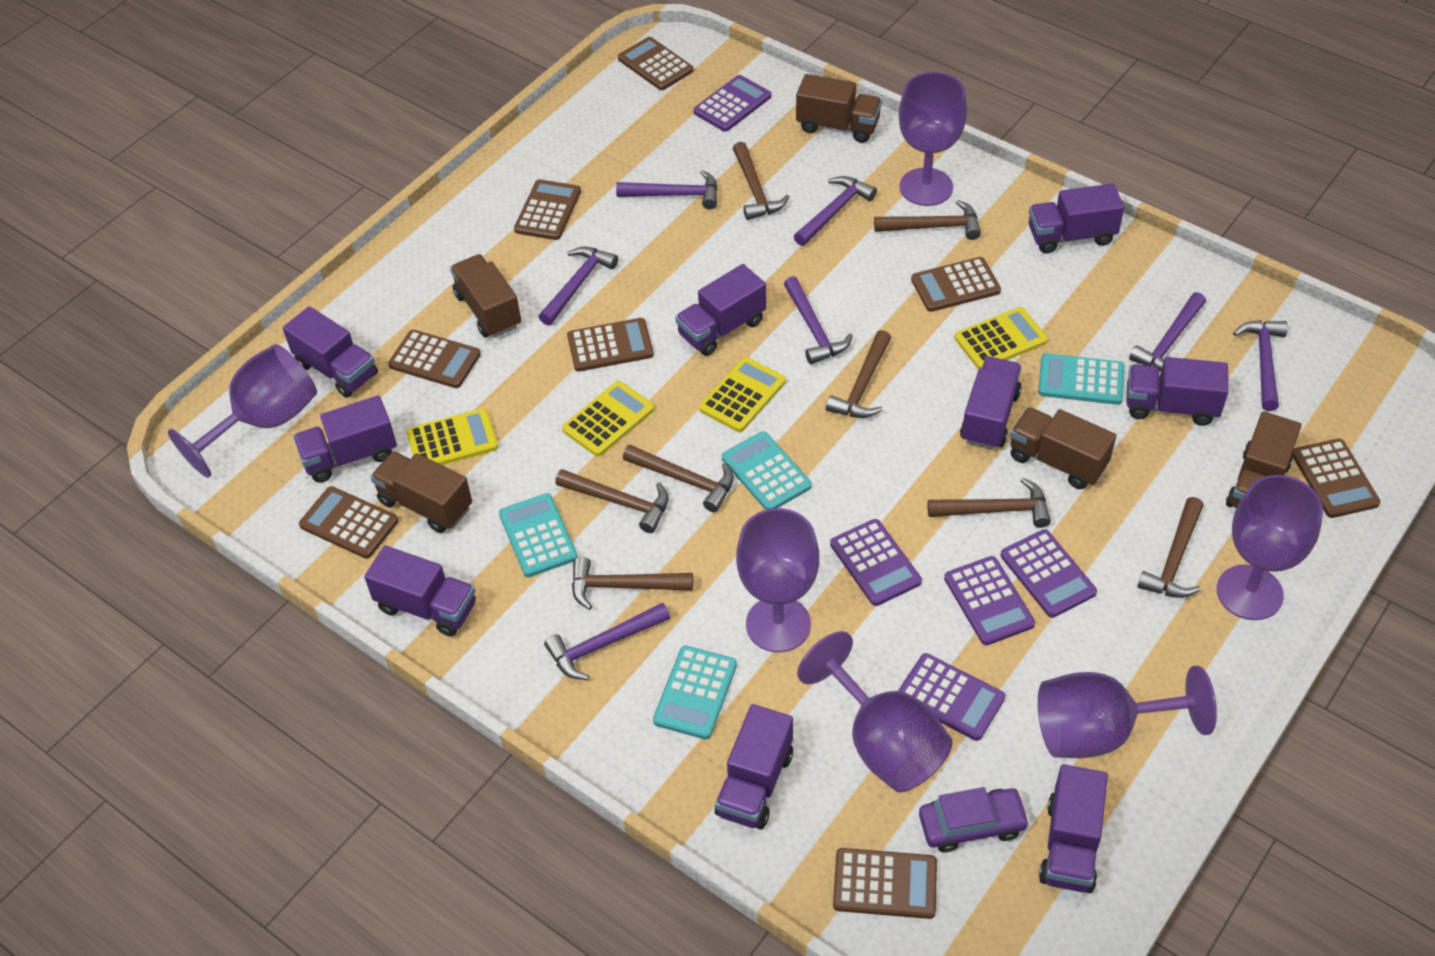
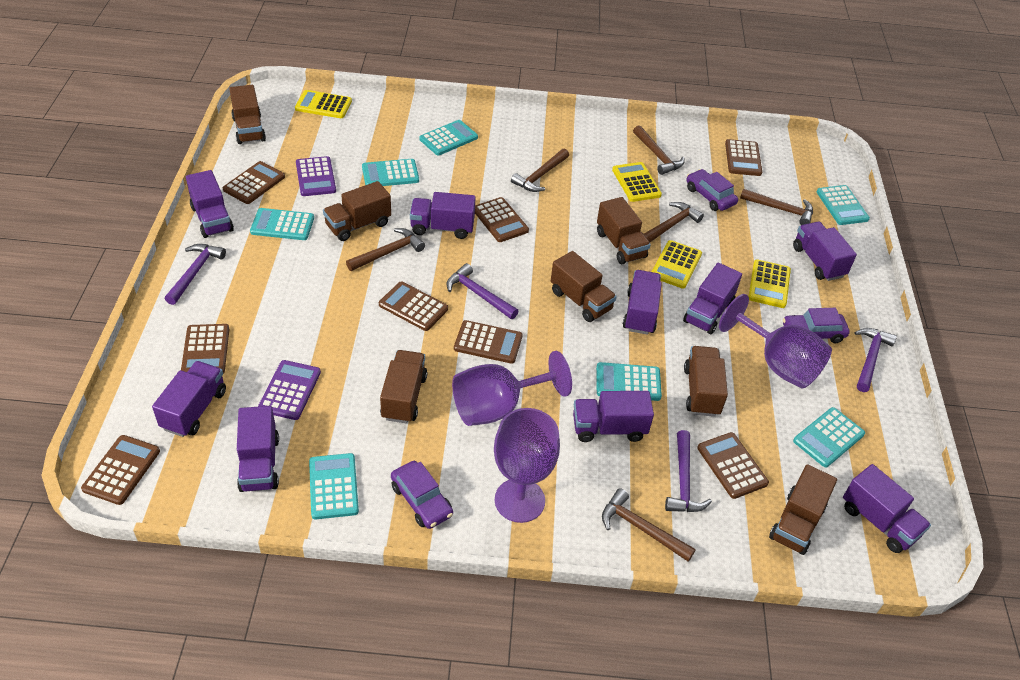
brown hammer: 8 -> 6
brown truck: 5 -> 7
purple calculator: 5 -> 2
purple car: 1 -> 3
purple goblet: 6 -> 3
purple hammer: 7 -> 4
turquoise calculator: 4 -> 7

